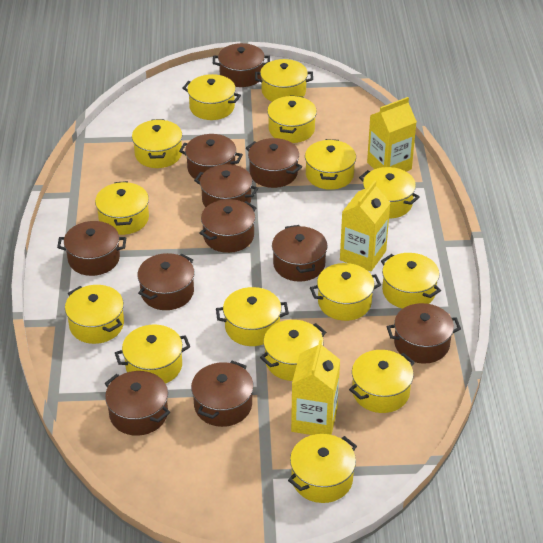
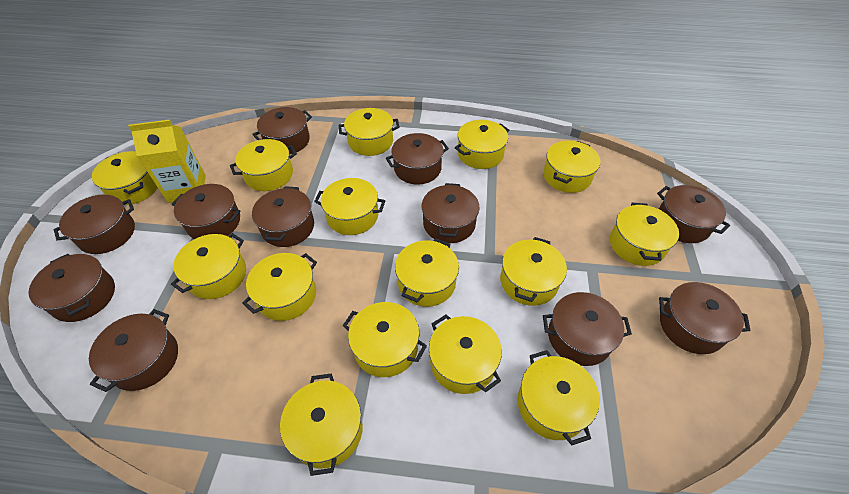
yellow carton: 3 -> 1

